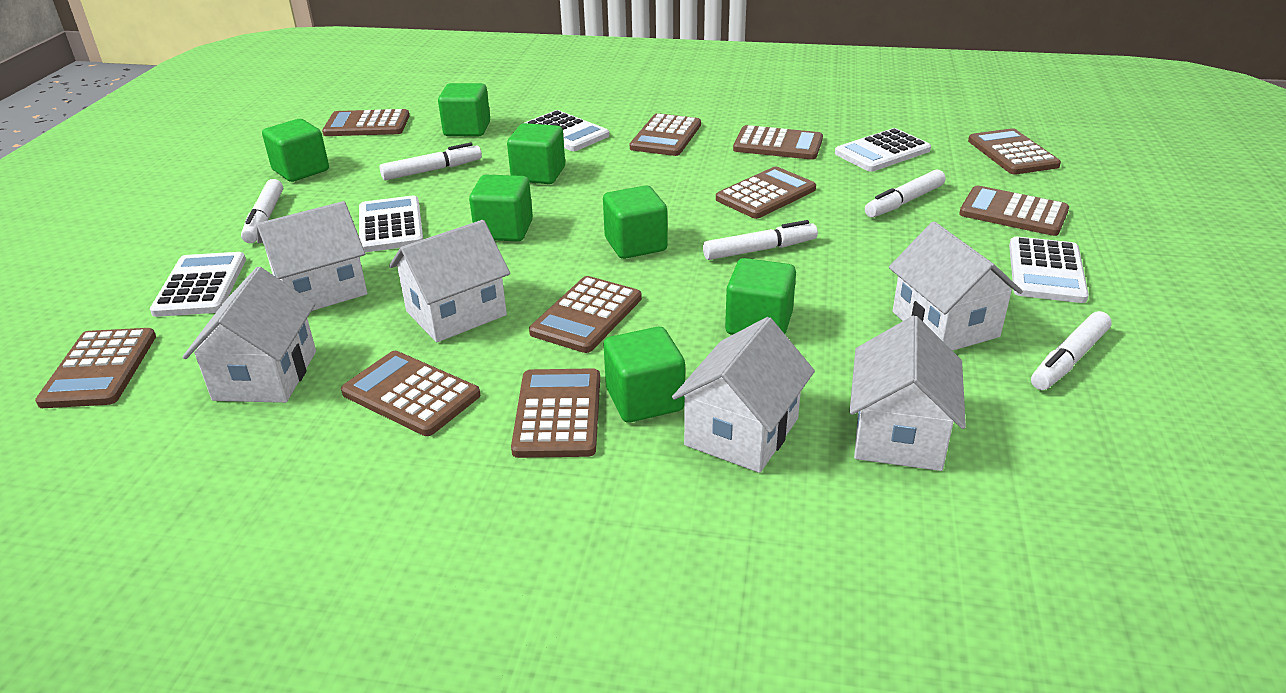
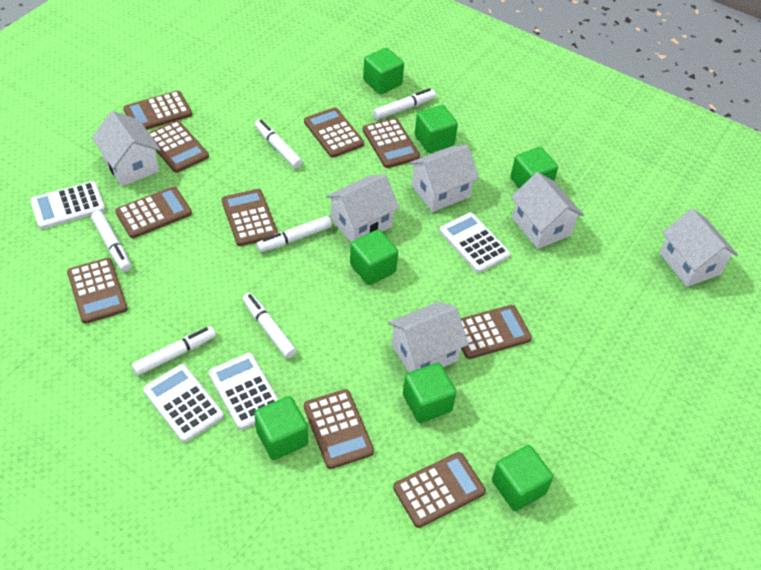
white calculator: 5 -> 4
white marker: 5 -> 6

